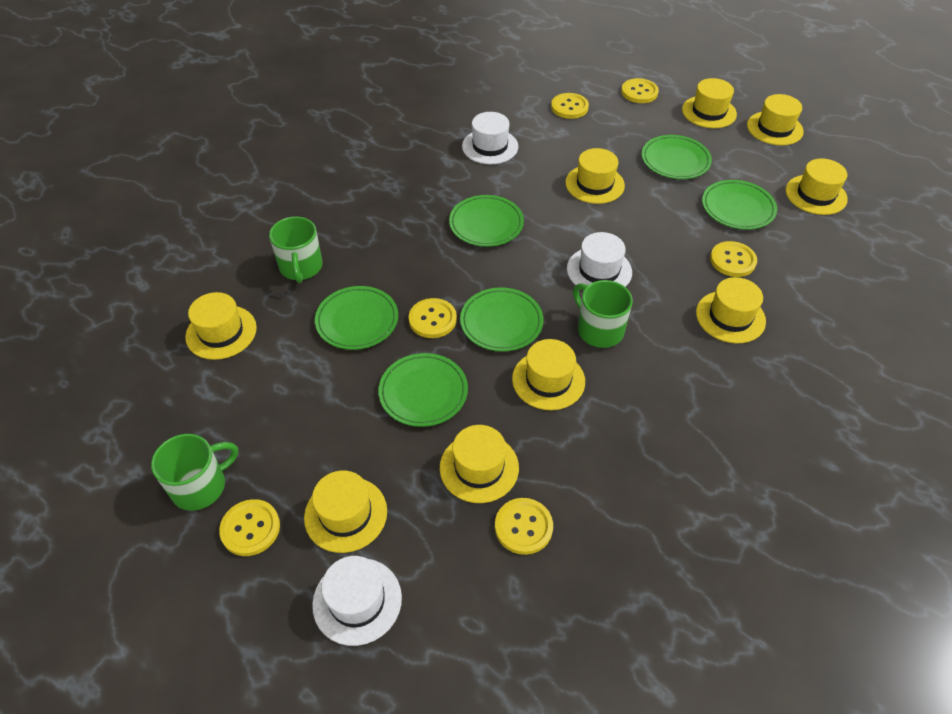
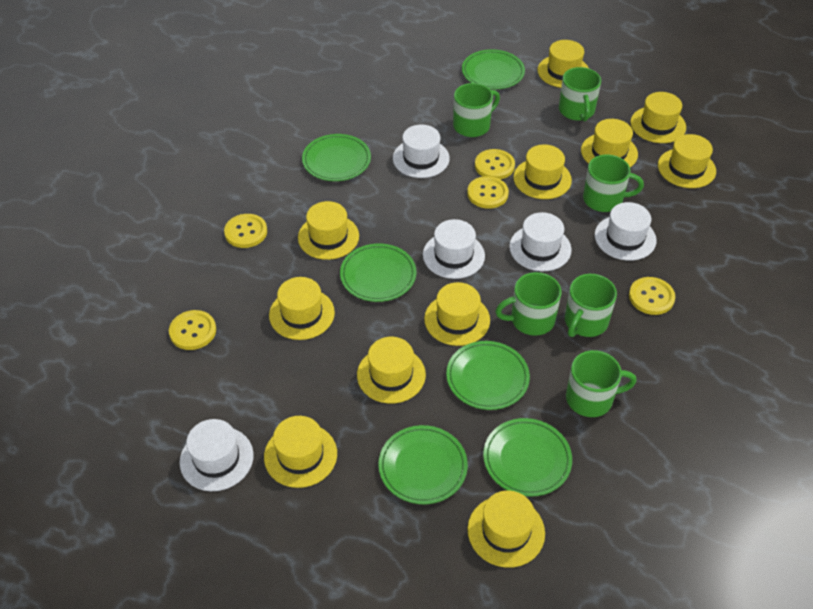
green mug: 3 -> 6
white hat: 3 -> 5
yellow button: 6 -> 5
yellow hat: 9 -> 11

